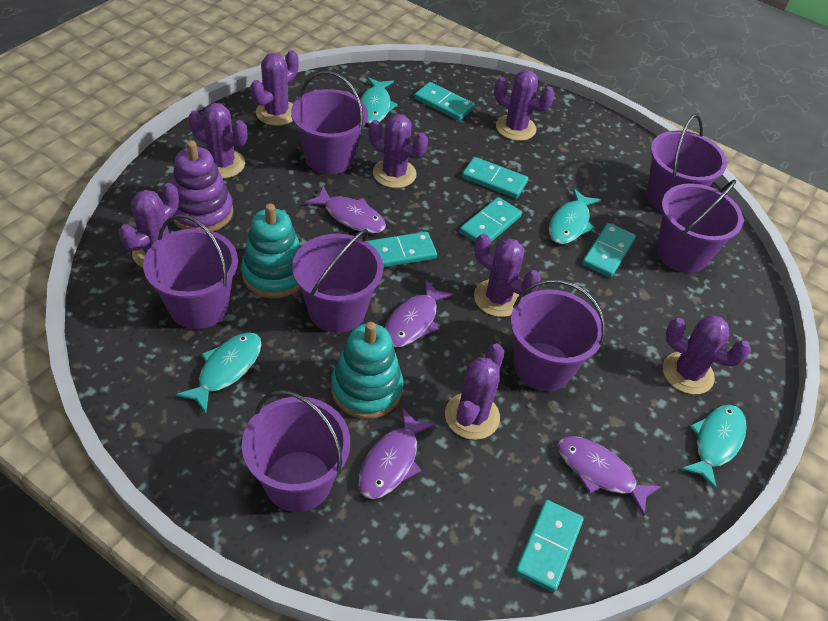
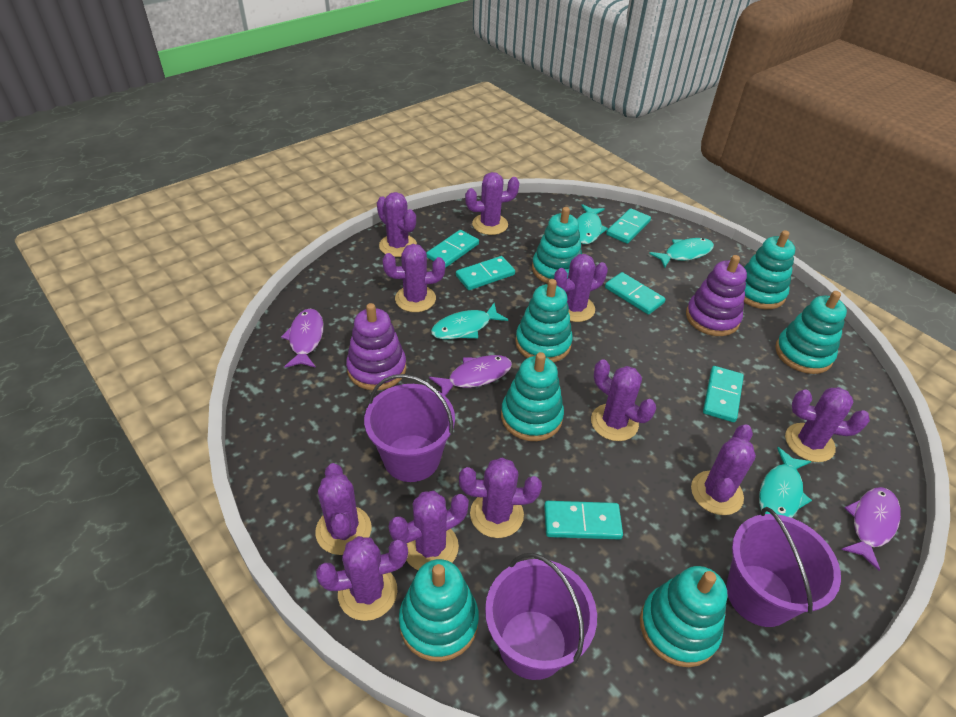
purple bucket: 7 -> 3
purple cactus: 8 -> 11
purple fish: 4 -> 3
purple stacking toy: 1 -> 2
turquoise stacking toy: 2 -> 7

